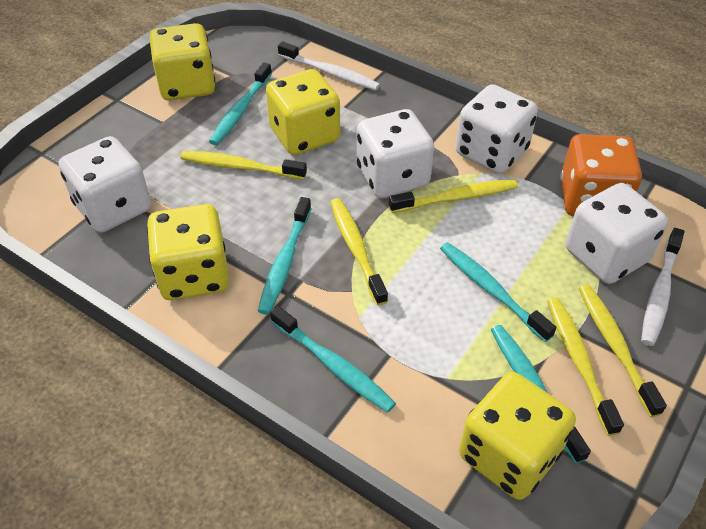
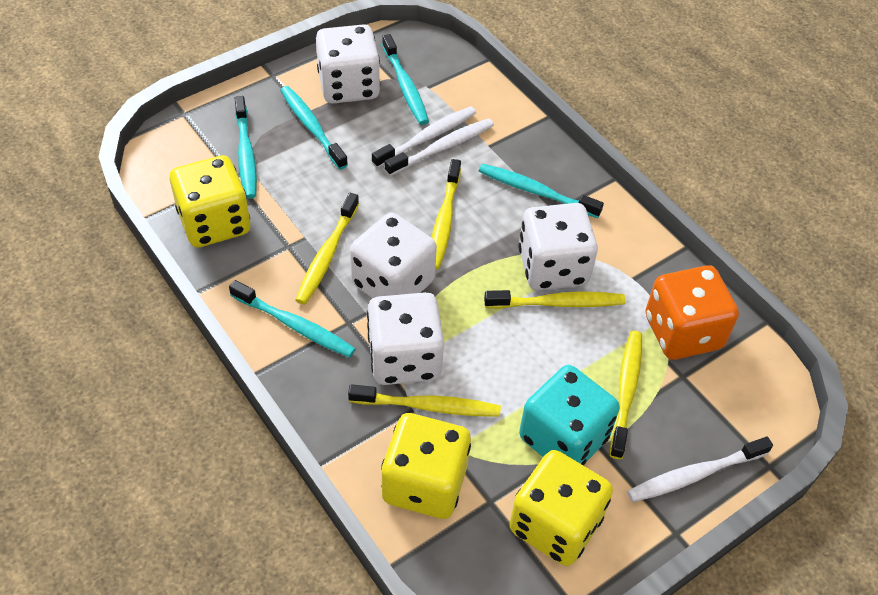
turquoise dice: 0 -> 1
white toothbrush: 2 -> 3
yellow dice: 4 -> 3

